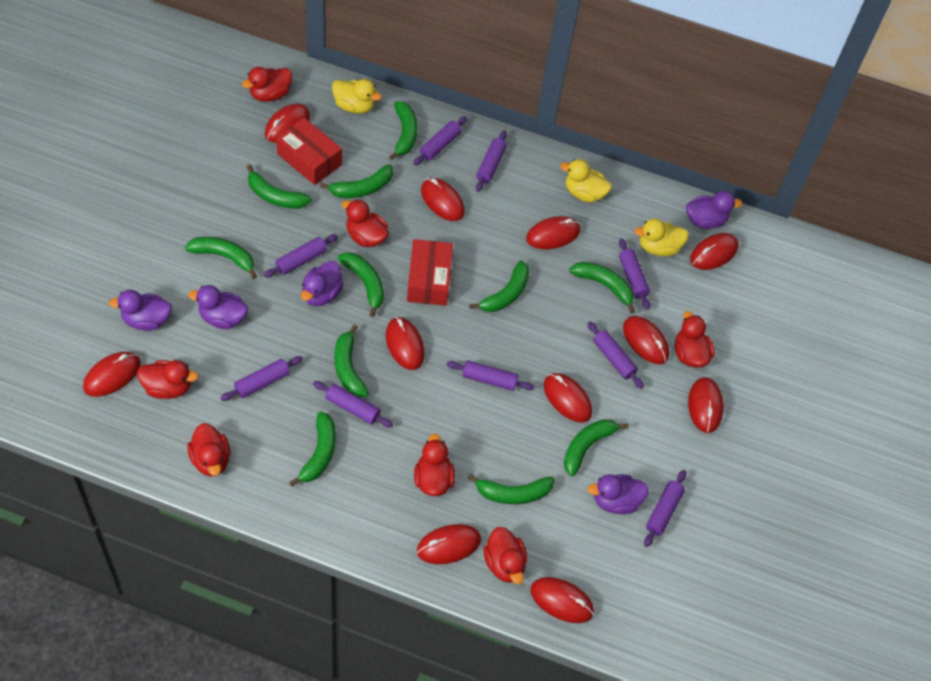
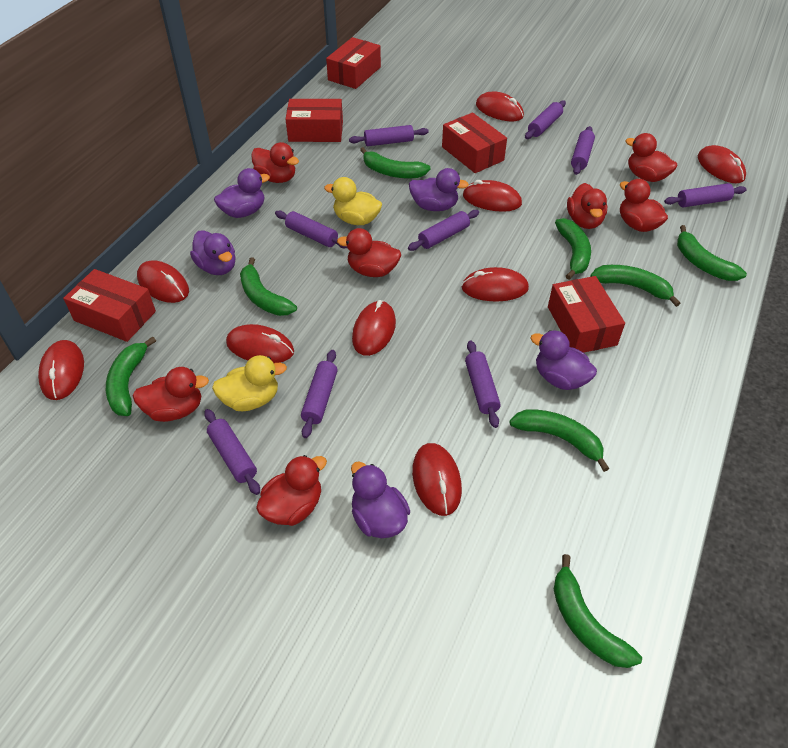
green banana: 11 -> 8
red box: 2 -> 5
red mouse: 11 -> 9
yellow duck: 3 -> 2

